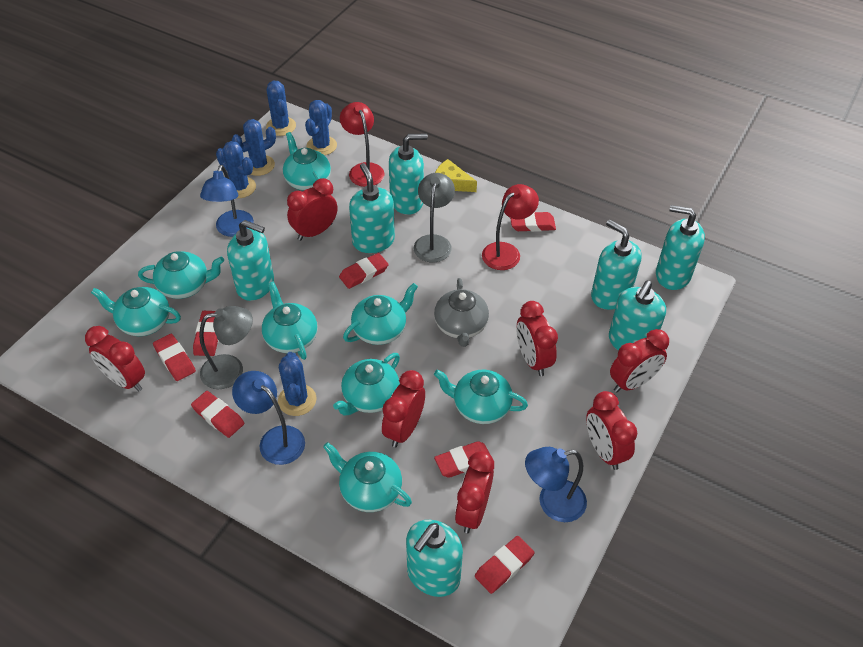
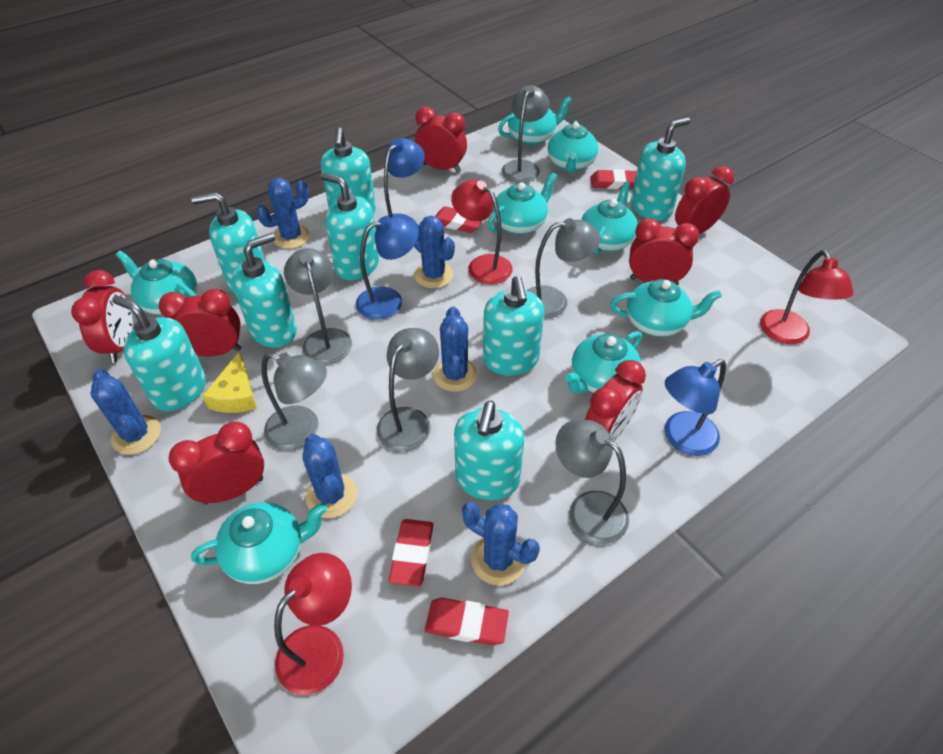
blue cactus: 5 -> 6
grey lamp: 2 -> 6
grey teapot: 1 -> 0
red eraser: 7 -> 4
red lamp: 2 -> 3
turquoise soap dispenser: 7 -> 8

